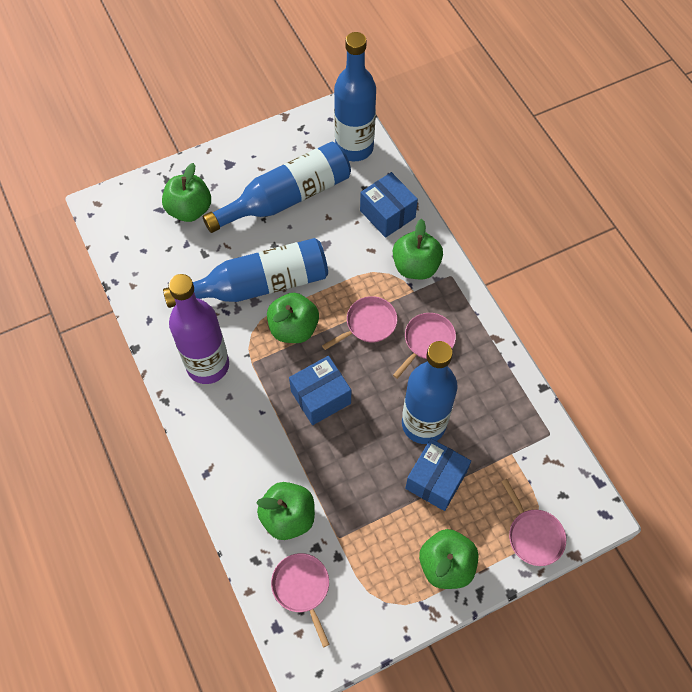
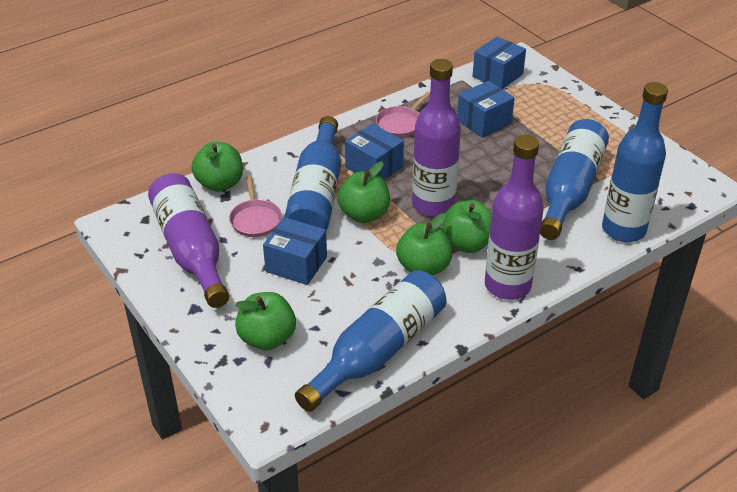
blue box: 3 -> 4
pink pan: 4 -> 2
purple bottle: 1 -> 3

